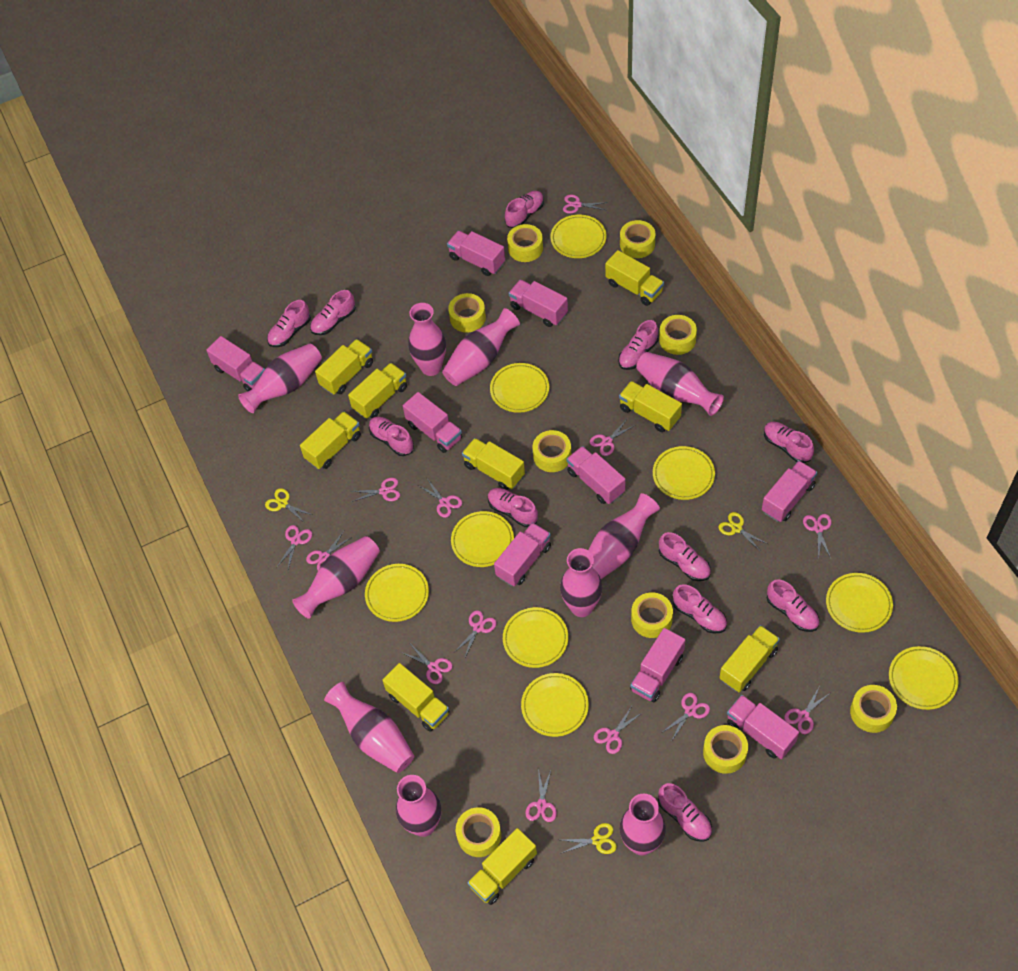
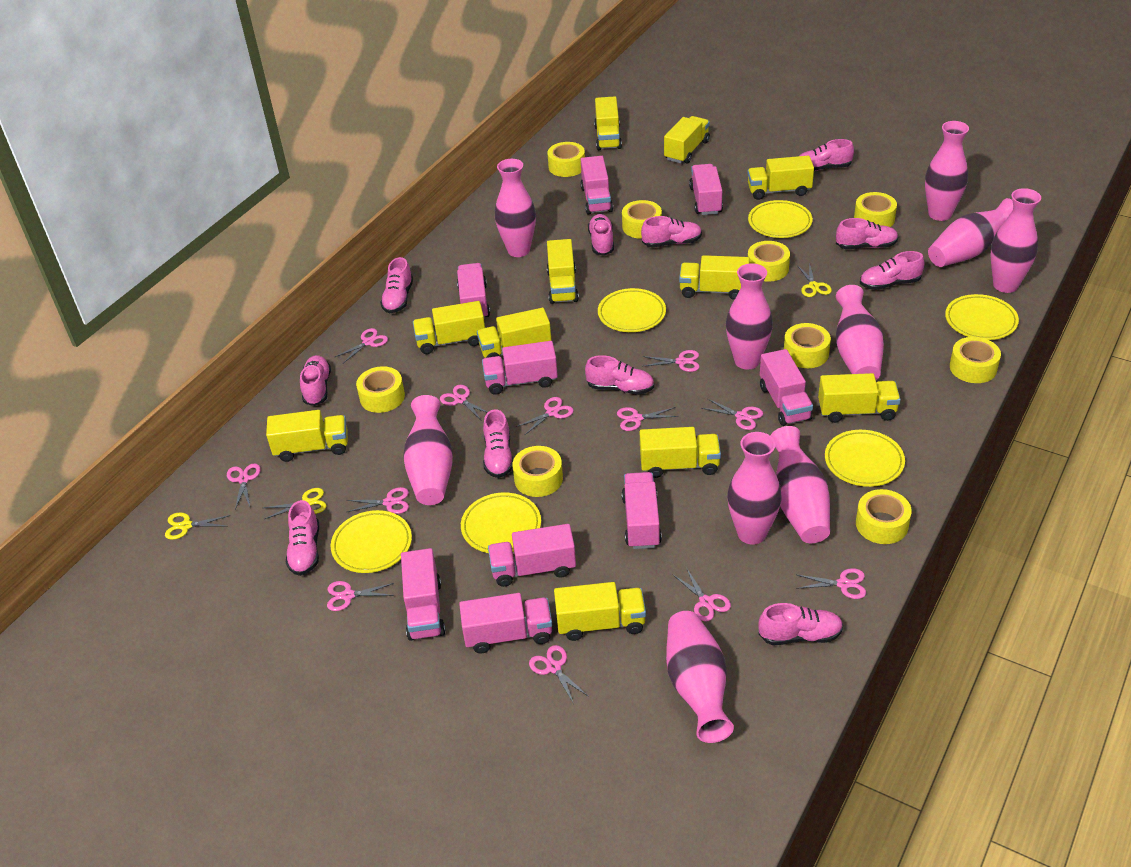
pink scissors: 13 -> 12
yellow plate: 9 -> 6
yellow truck: 9 -> 11

